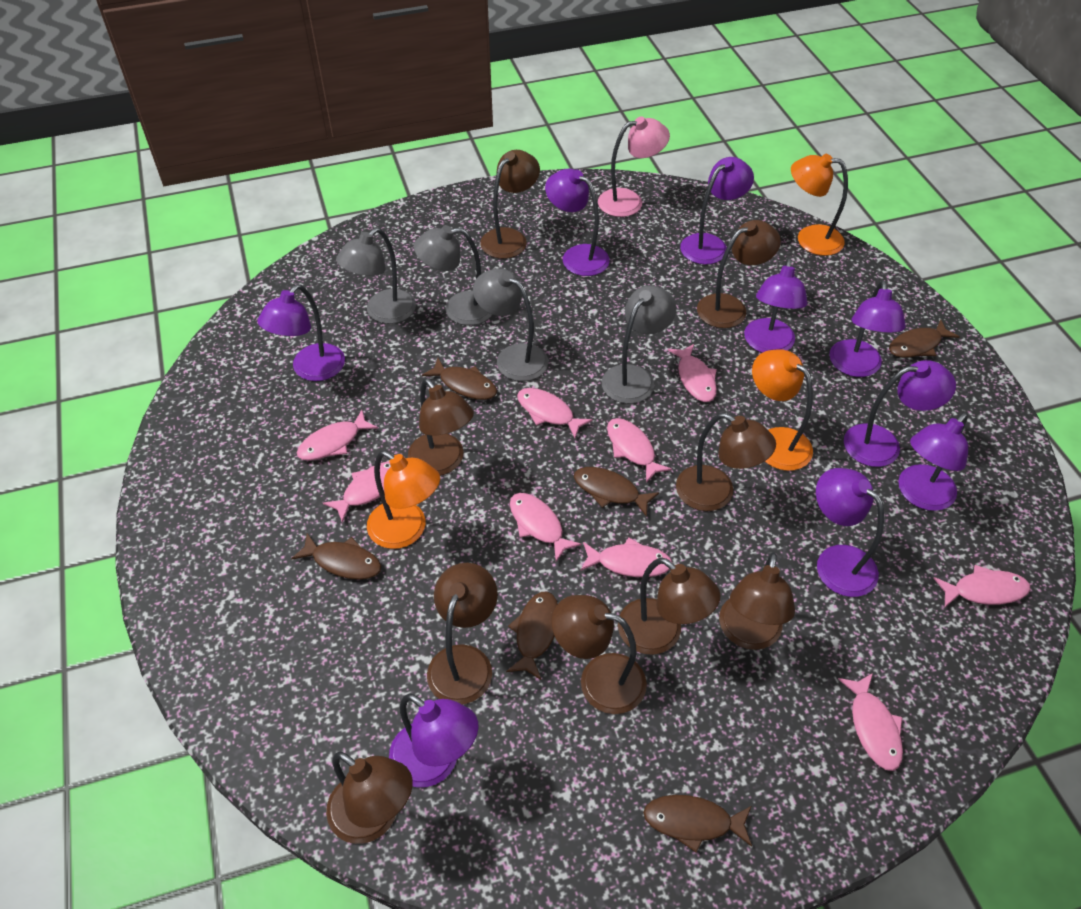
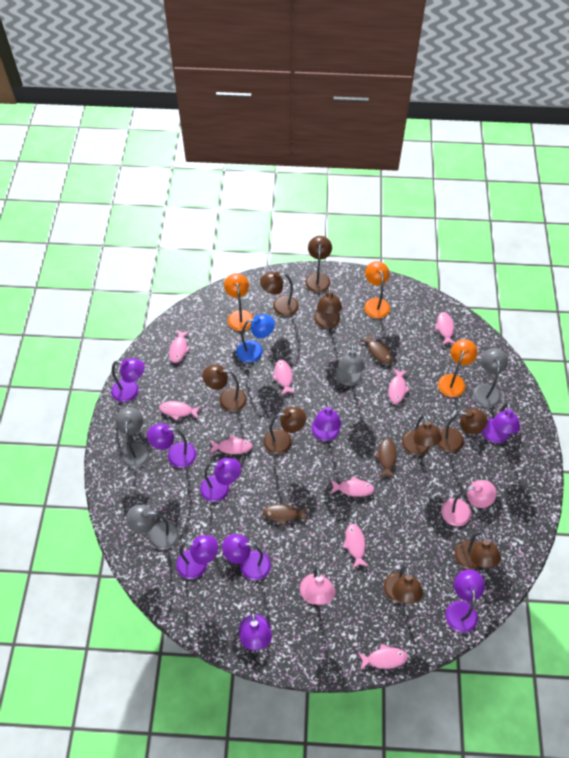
blue lamp: 0 -> 1
brown fish: 6 -> 3
pink lamp: 1 -> 2

